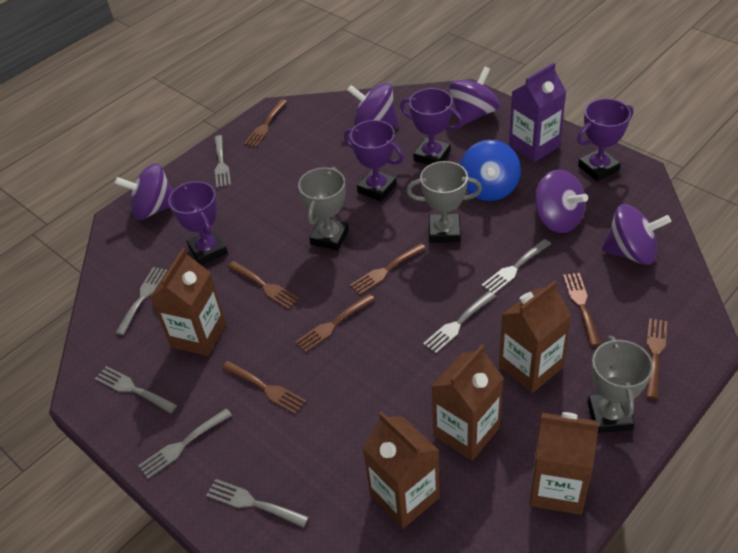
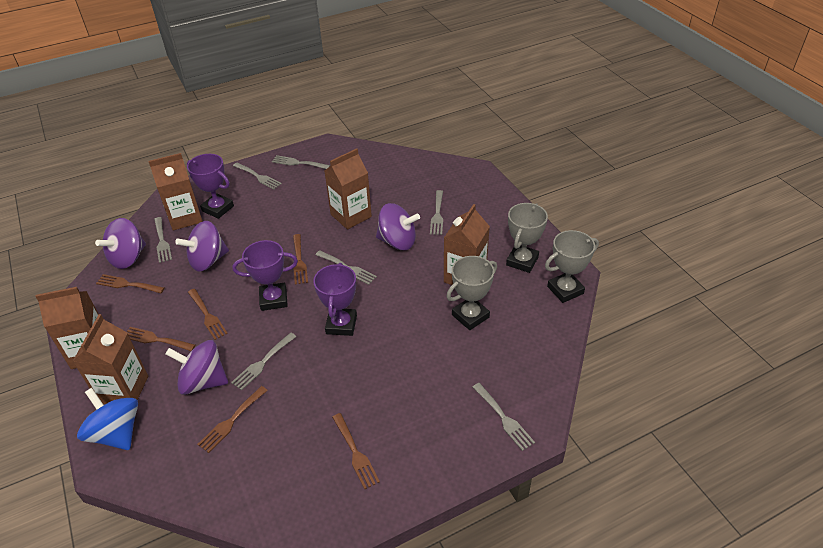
brown fork: 7 -> 6
purple carton: 1 -> 0
purple spinning top: 5 -> 4
purple trophy: 4 -> 3

